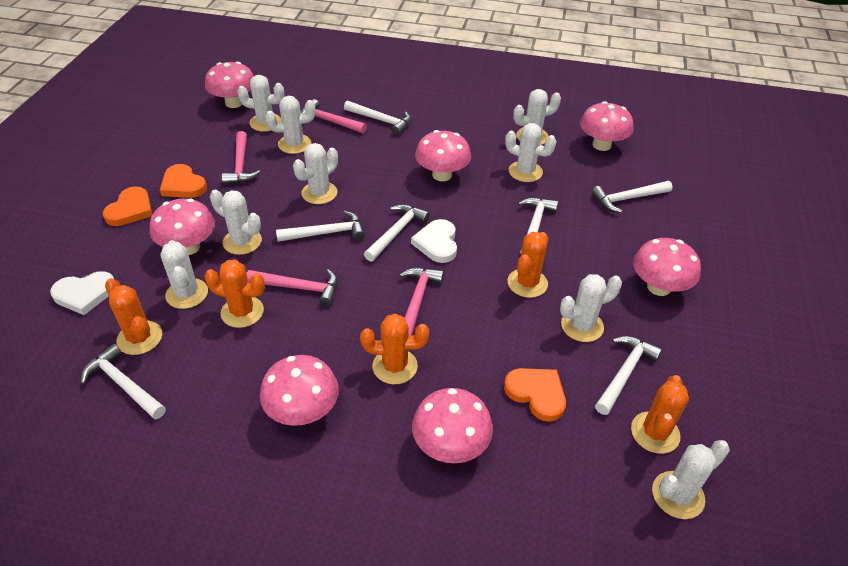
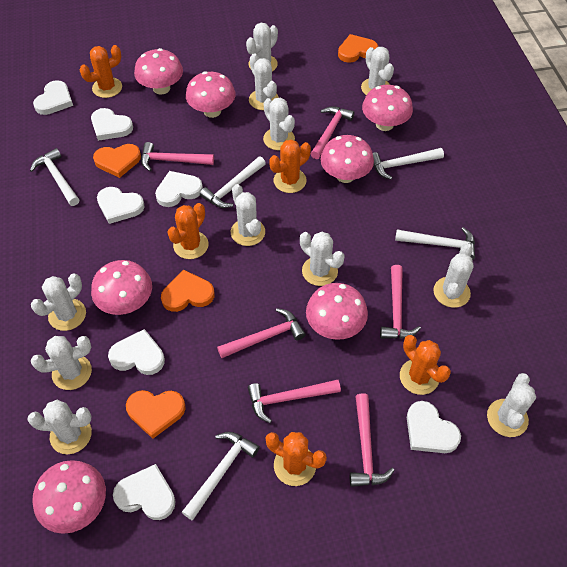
orange heart: 3 -> 4
pink hammer: 4 -> 6
white cactus: 9 -> 11
white hammer: 7 -> 5
white heart: 2 -> 7

